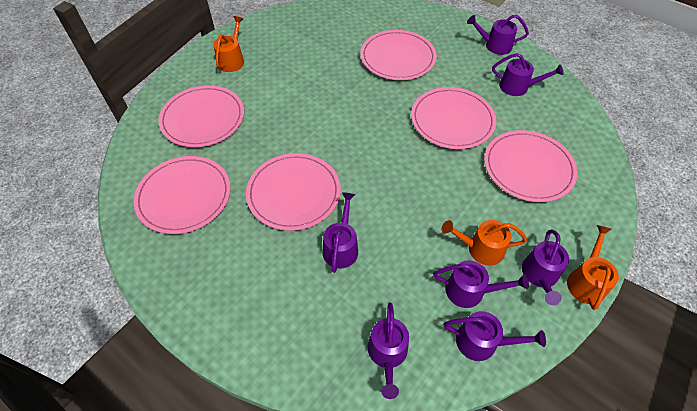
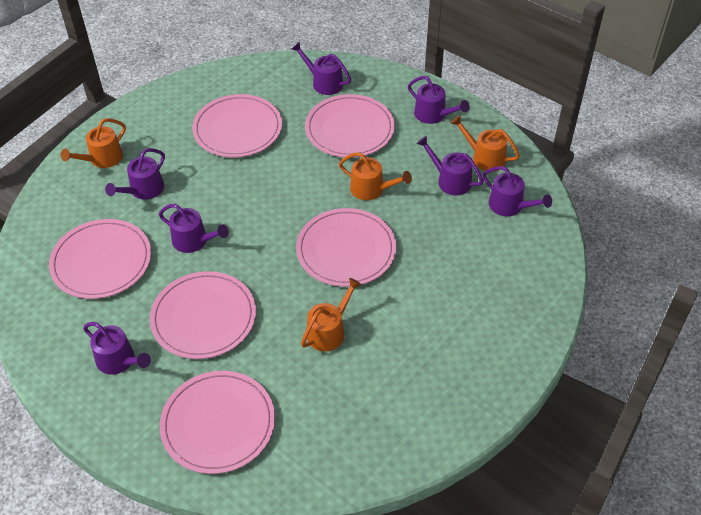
orange watering can: 3 -> 4

